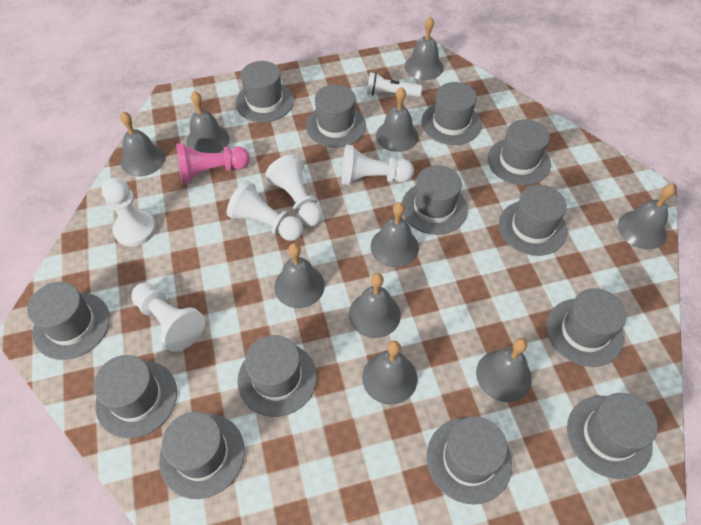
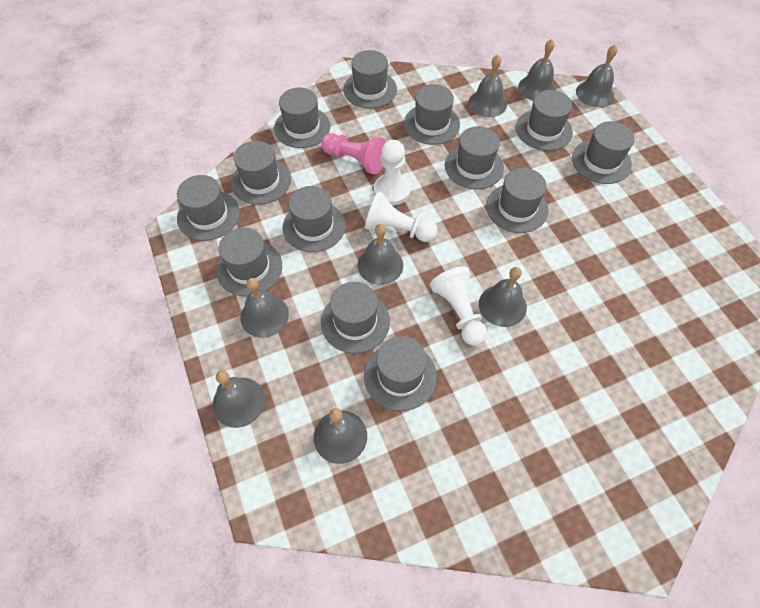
grey bell: 10 -> 8
white flashlight: 1 -> 0
white pawn: 5 -> 3

